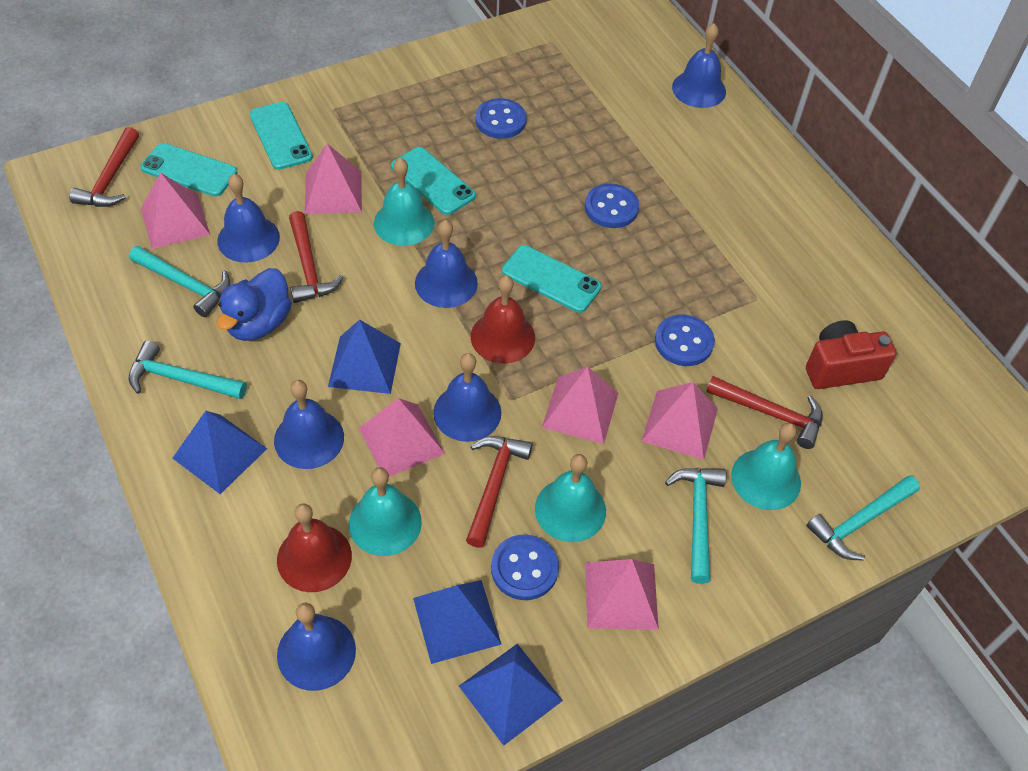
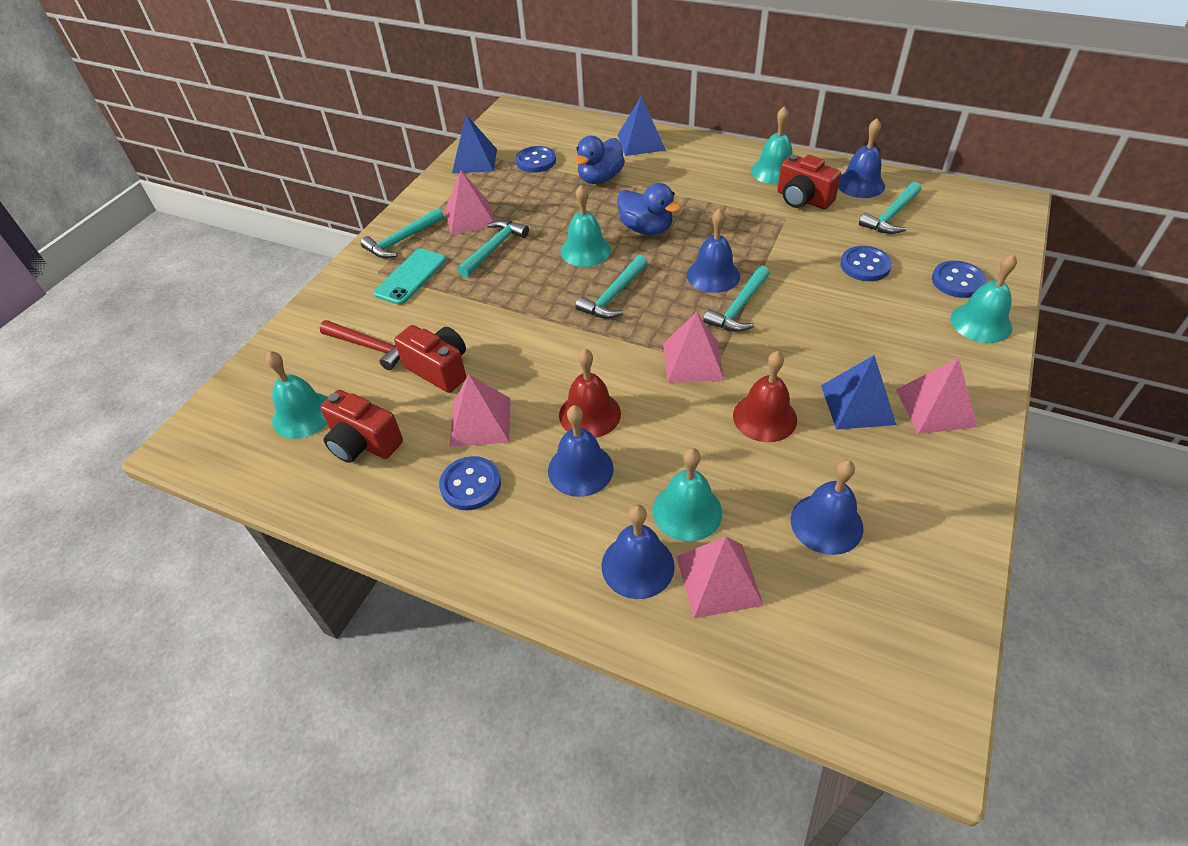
blue bell: 6 -> 5
blue duck: 1 -> 2
blue pyramid: 4 -> 3
pink pyramid: 6 -> 5
red camera: 1 -> 3
red hammer: 4 -> 1
turquoise bell: 4 -> 5
turquoise hammer: 4 -> 5
turquoise phone: 4 -> 1

